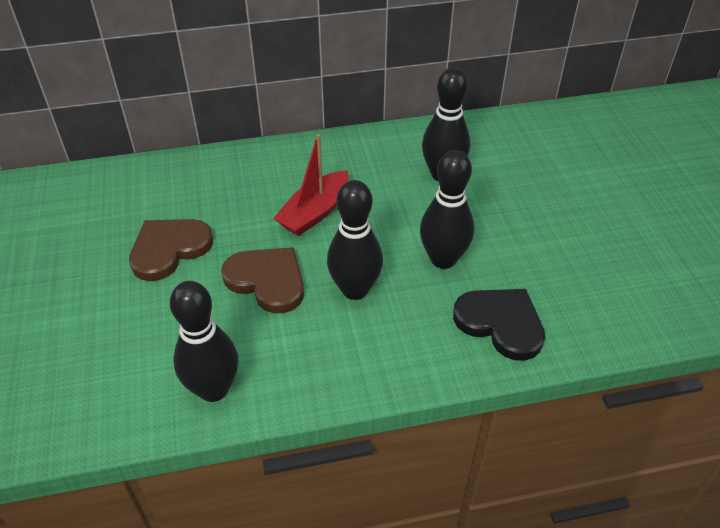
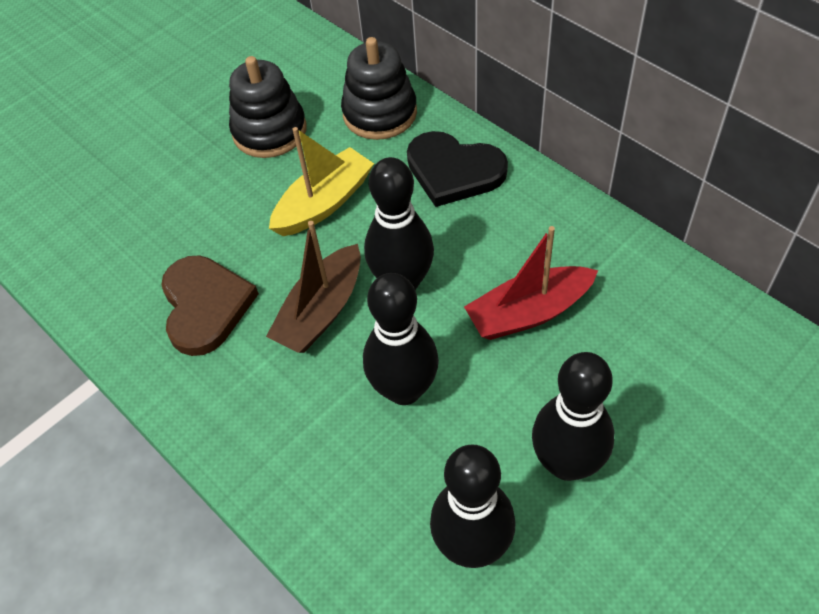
black stacking toy: 0 -> 2
brown boat: 0 -> 1
brown heart: 2 -> 1
yellow boat: 0 -> 1

